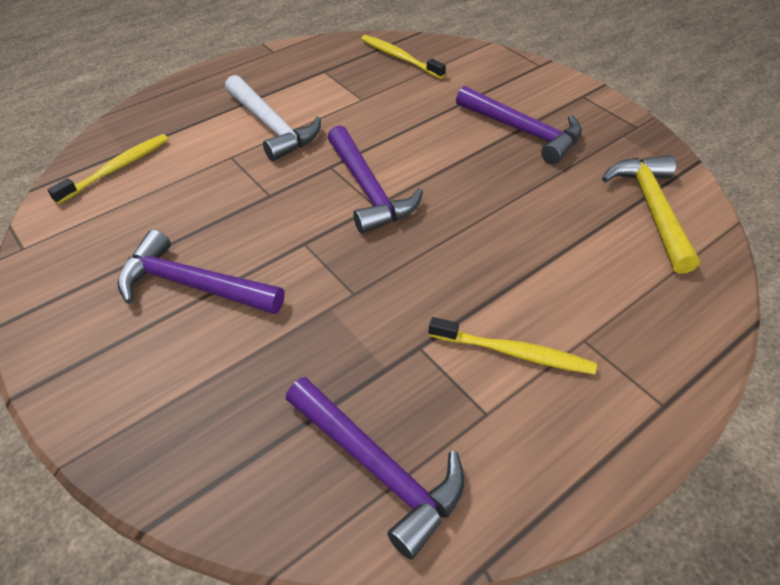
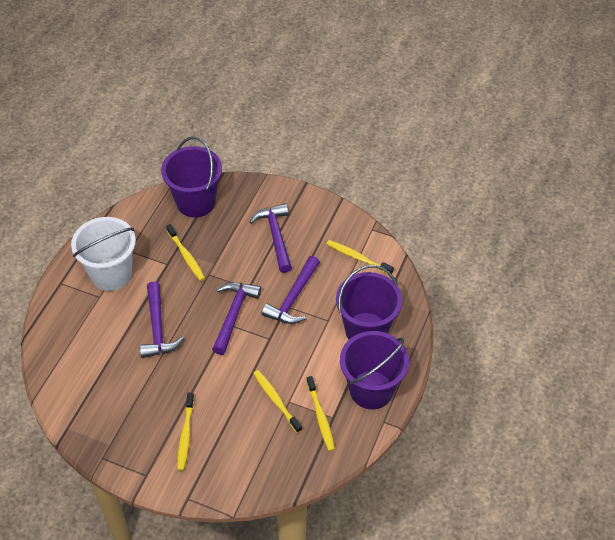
purple bucket: 0 -> 3
white bucket: 0 -> 1
white hammer: 1 -> 0
yellow hammer: 1 -> 0
yellow toothbrush: 3 -> 5

